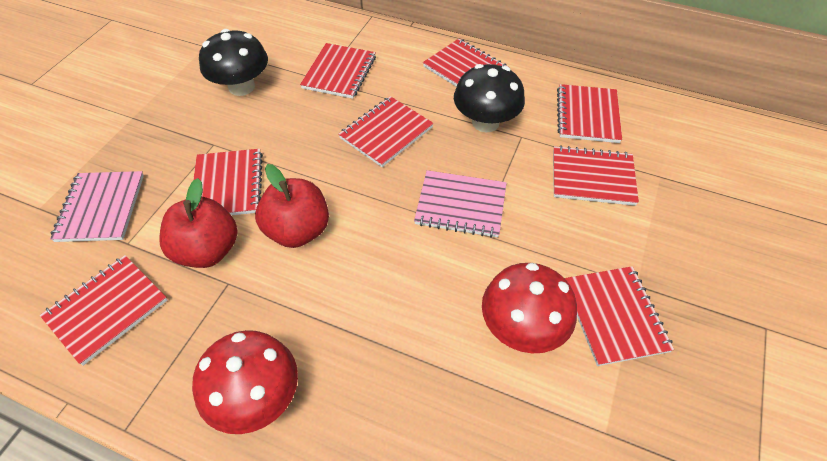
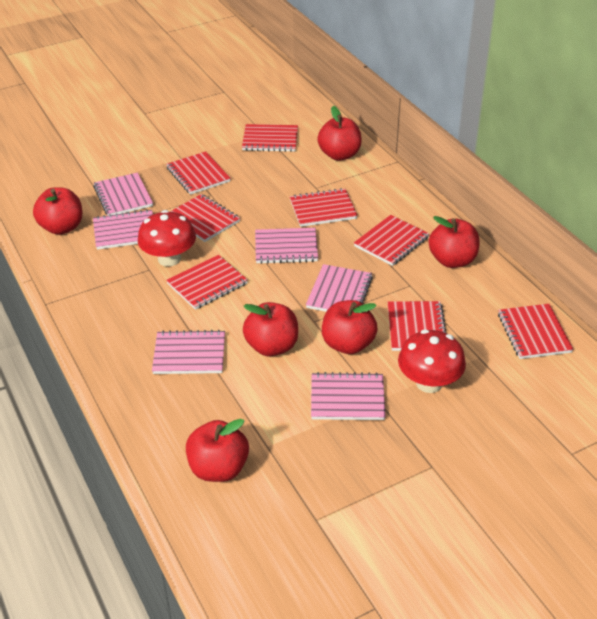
black mushroom: 2 -> 0
pink notebook: 2 -> 6
red apple: 2 -> 6

